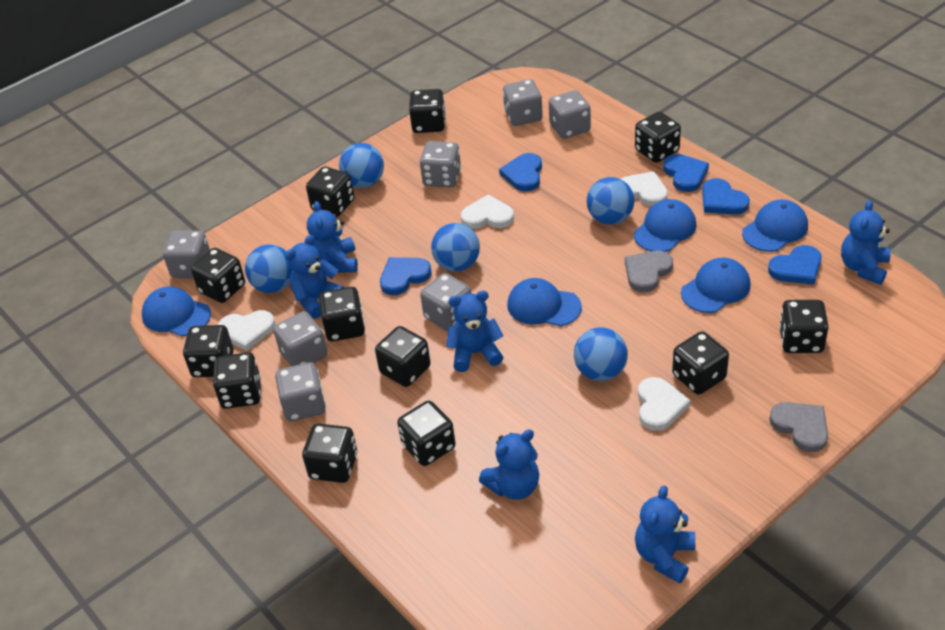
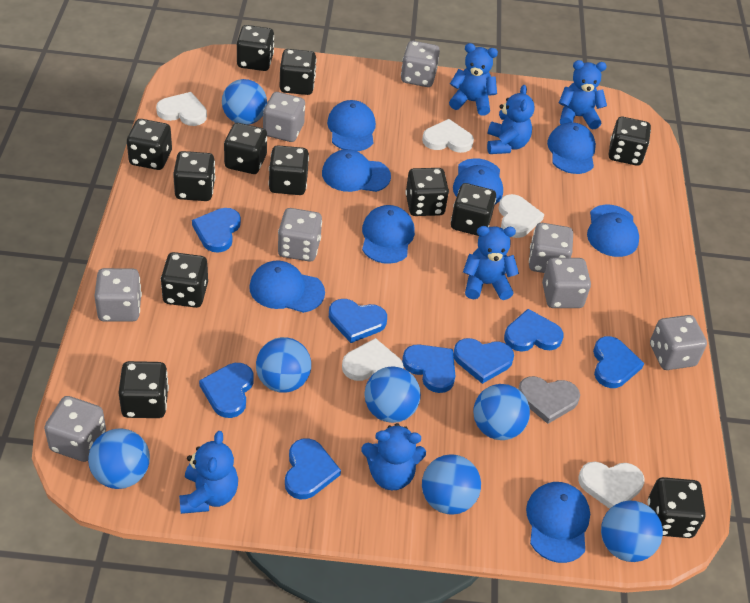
blue ball: 5 -> 7
blue cap: 5 -> 8
blue heart: 5 -> 8
grey dice: 7 -> 8
grey heart: 2 -> 1
white heart: 4 -> 5

